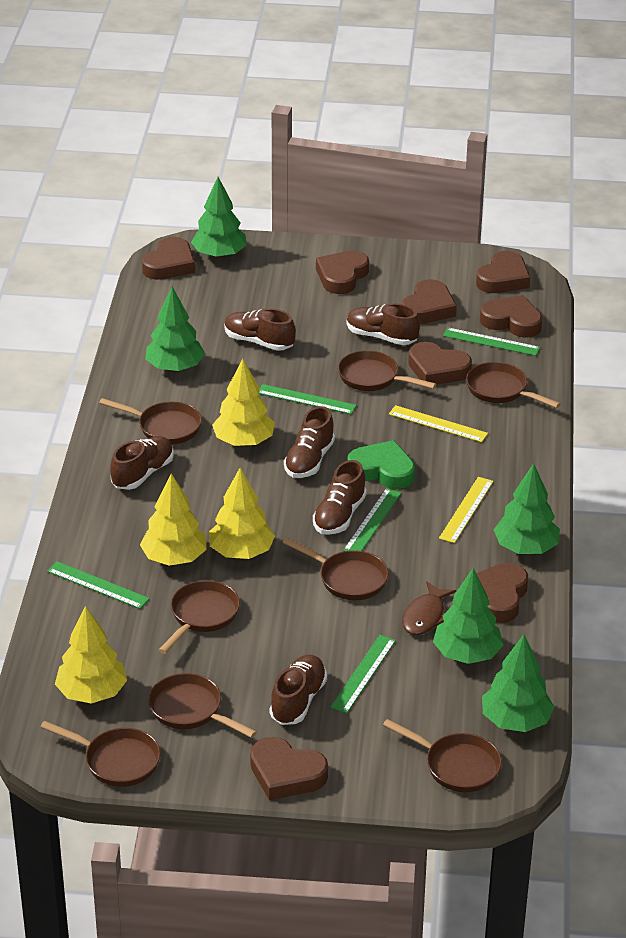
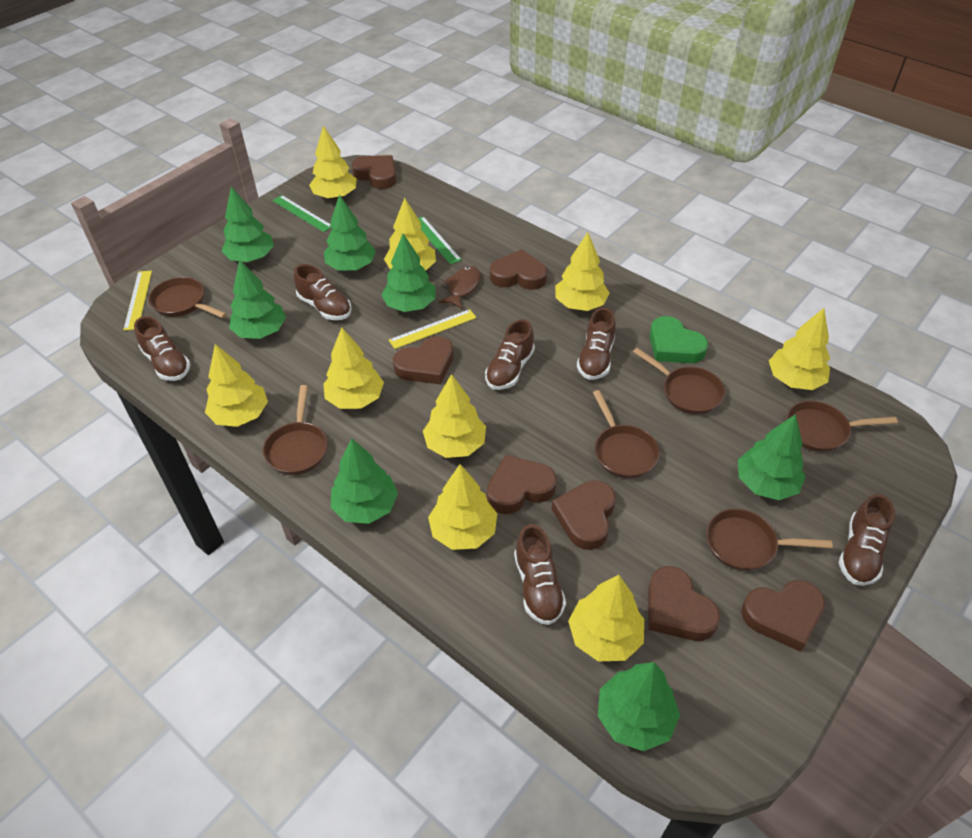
brown heart: 8 -> 7
brown pan: 8 -> 6
green ruler: 5 -> 2
green tree: 5 -> 7
yellow tree: 4 -> 9

